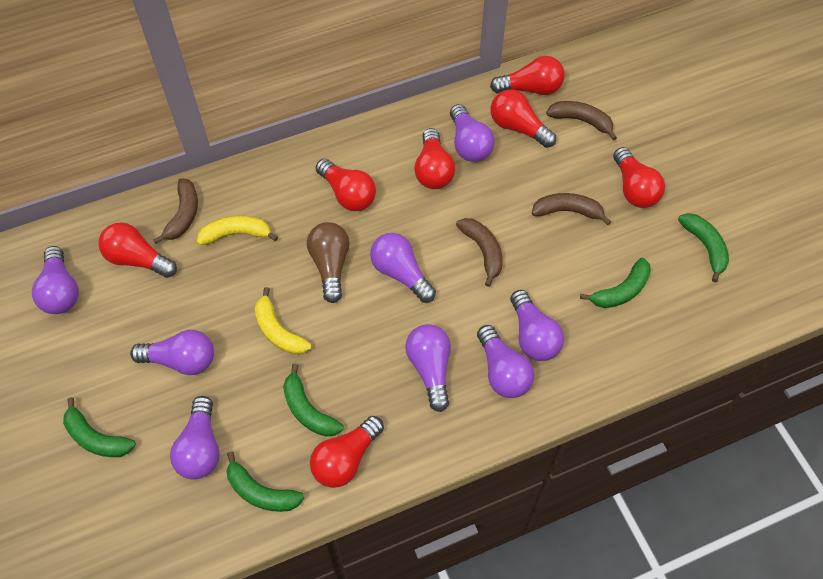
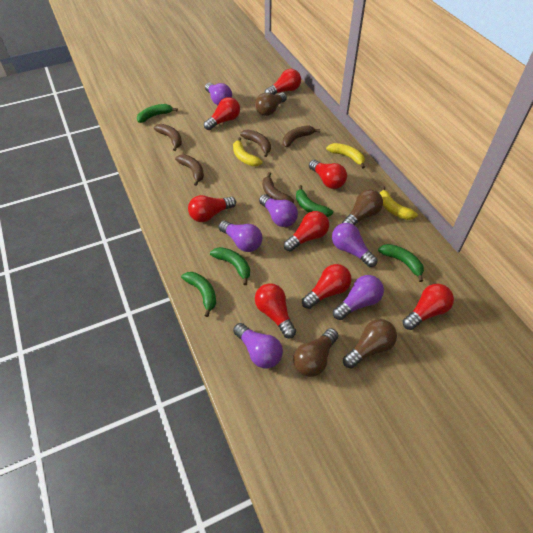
brown banana: 4 -> 5
brown light bulb: 1 -> 4
purple light bulb: 8 -> 6
red light bulb: 7 -> 8
yellow banana: 2 -> 3

